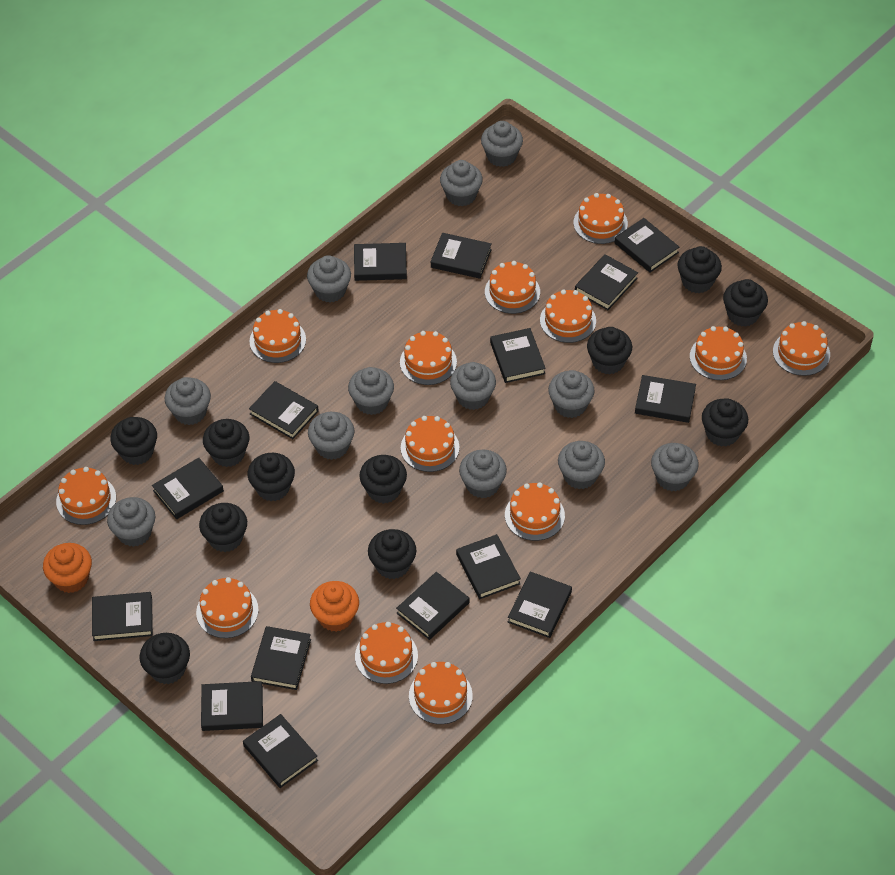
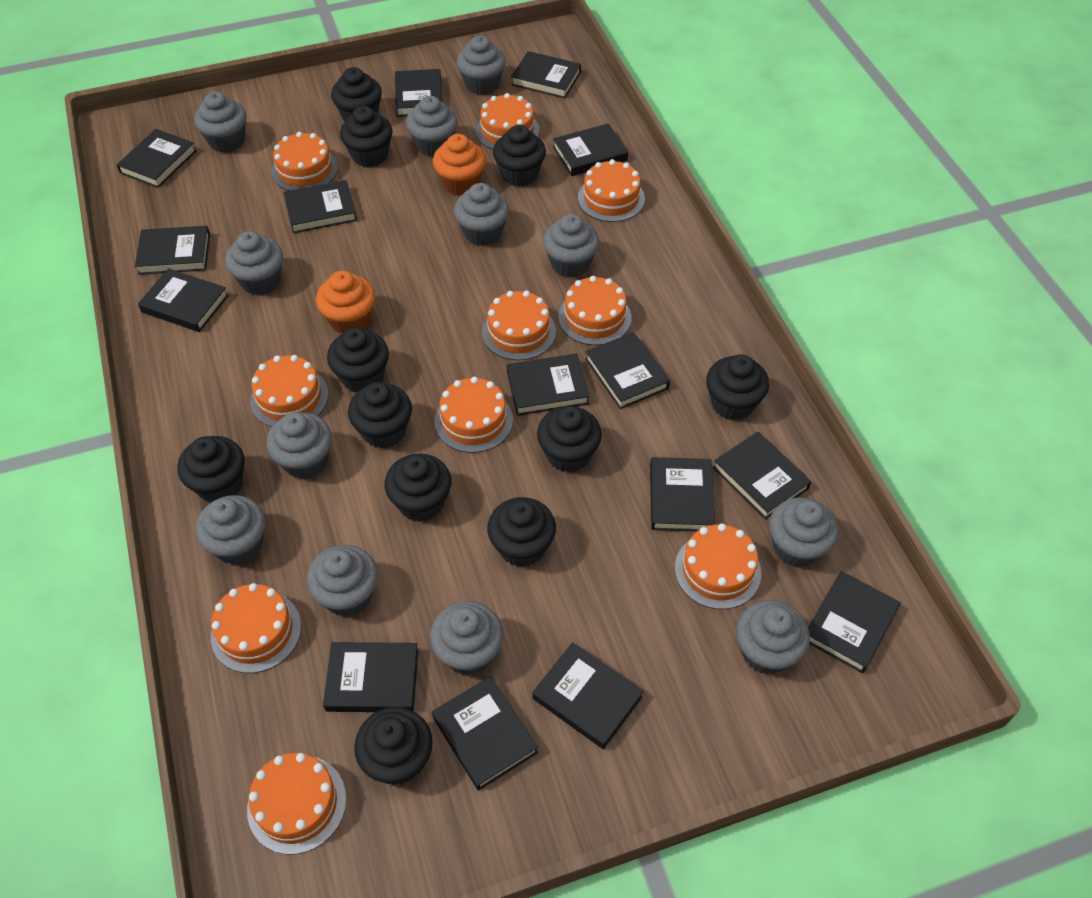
orange cake: 13 -> 10

